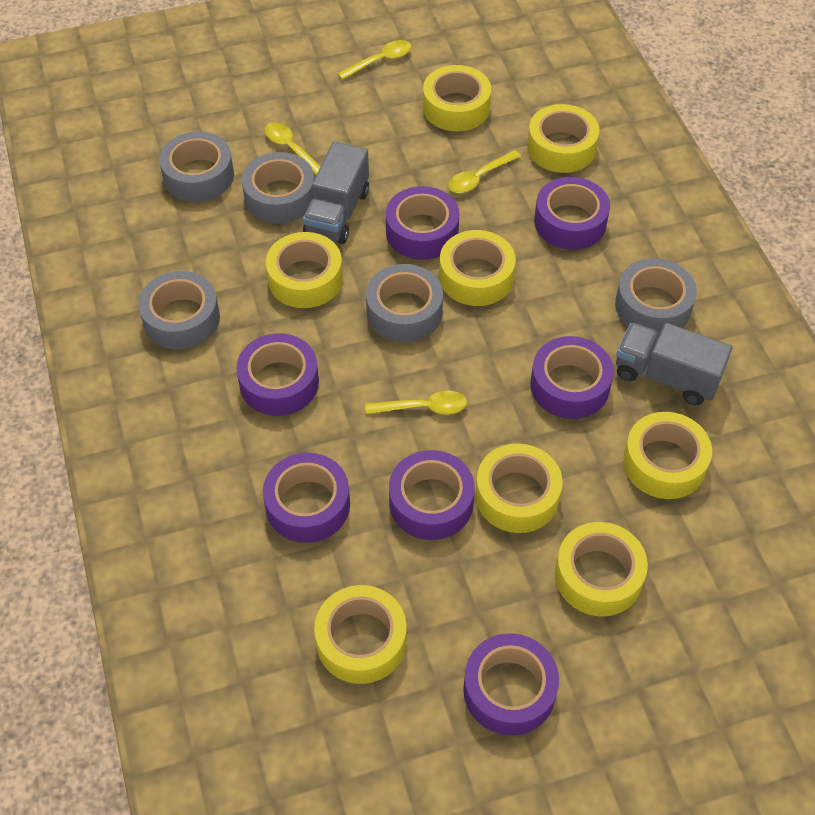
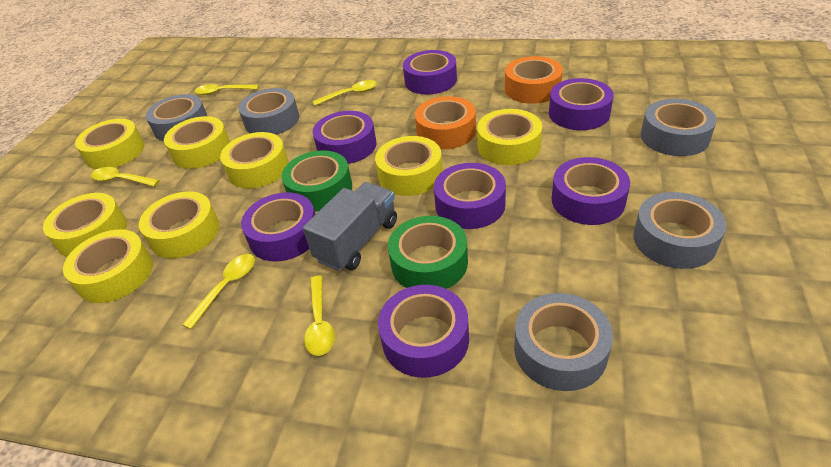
green tape: 0 -> 2
grey truck: 2 -> 1
orange tape: 0 -> 2
yellow spoon: 4 -> 5

